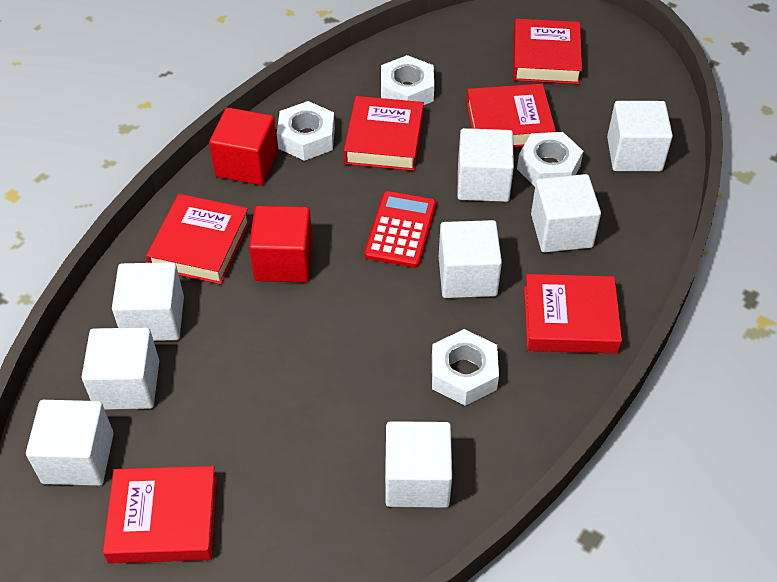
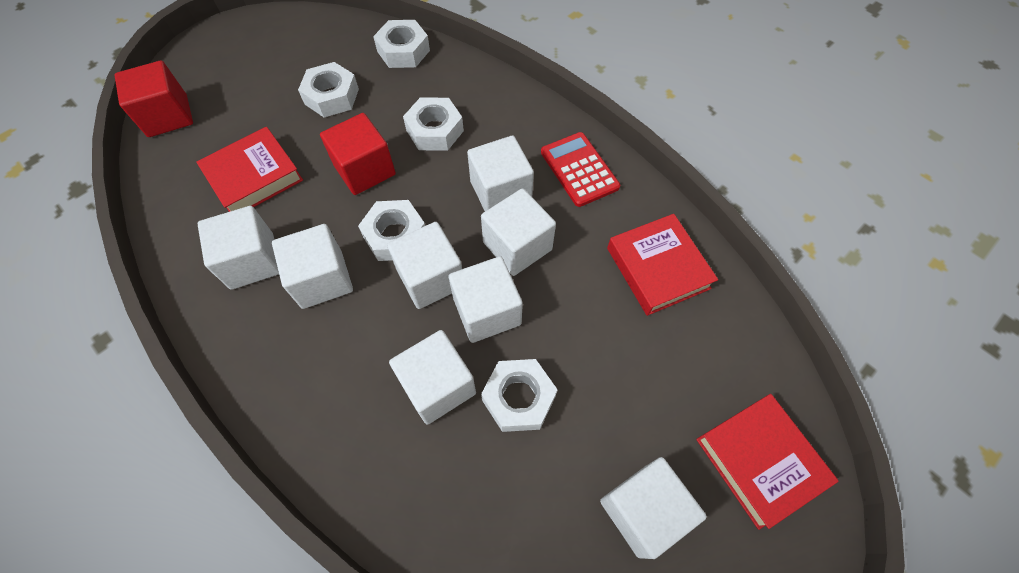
red book: 6 -> 3
white nut: 4 -> 5

